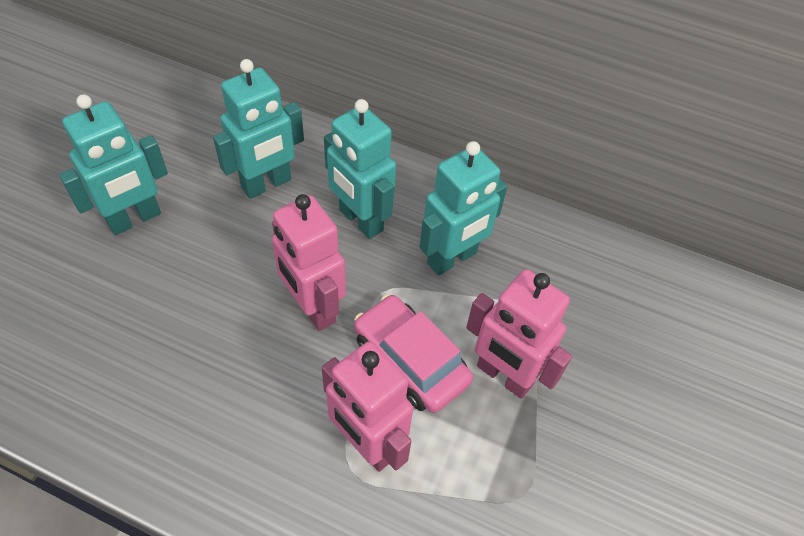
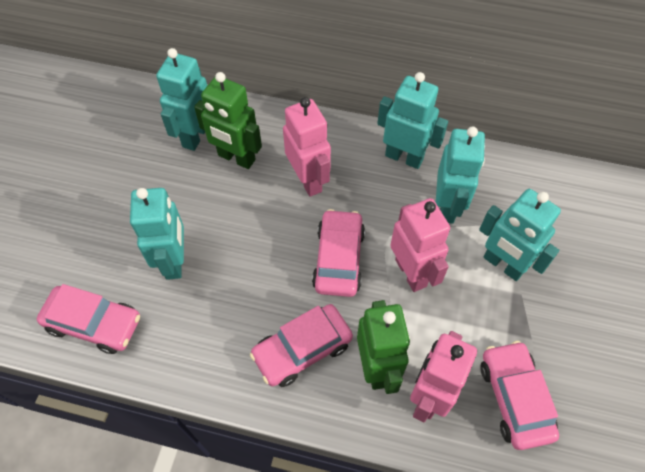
green robot: 0 -> 2
pink car: 1 -> 4
turquoise robot: 4 -> 5

